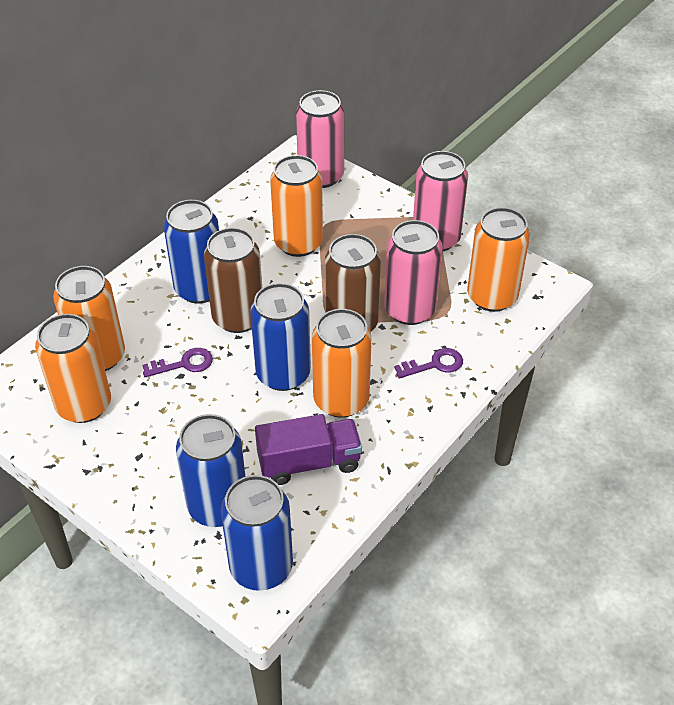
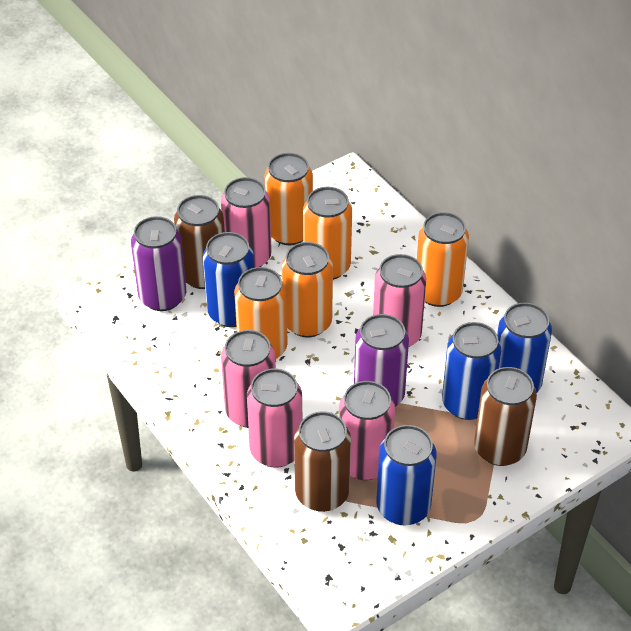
brown can: 2 -> 3
pink can: 3 -> 5
purple can: 0 -> 2
purple key: 2 -> 0
purple truck: 1 -> 0

